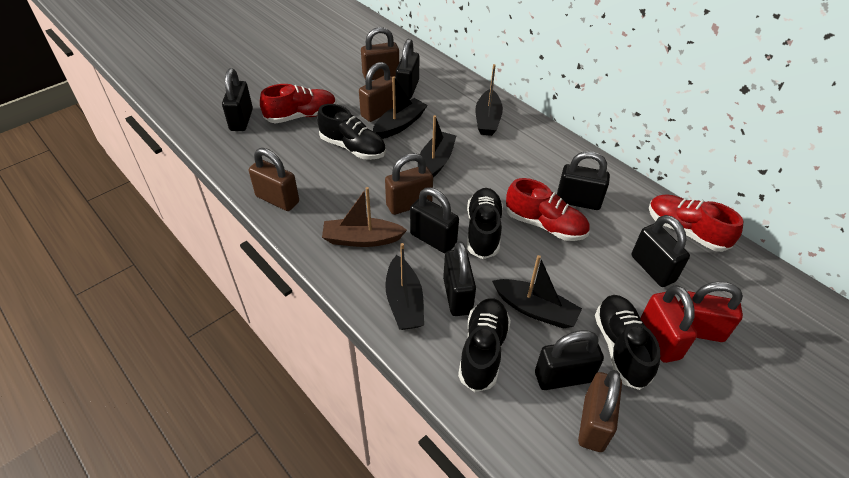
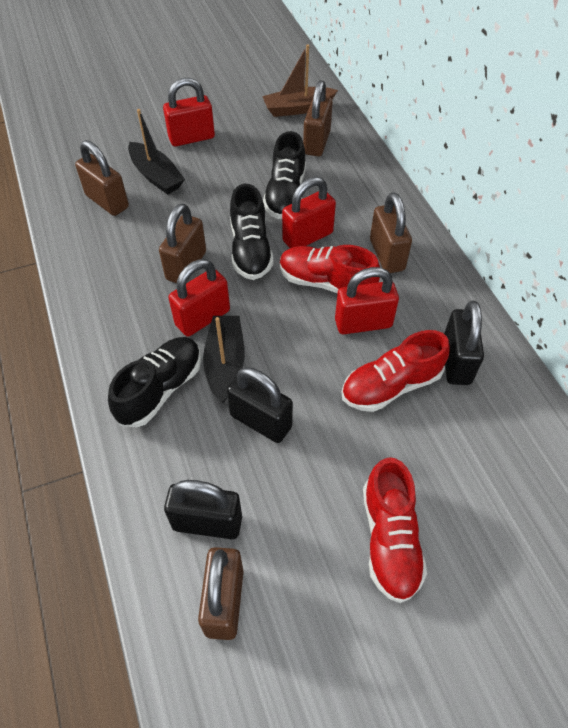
black boat: 5 -> 2
black padlock: 7 -> 3
black shoe: 4 -> 3
red padlock: 2 -> 4

